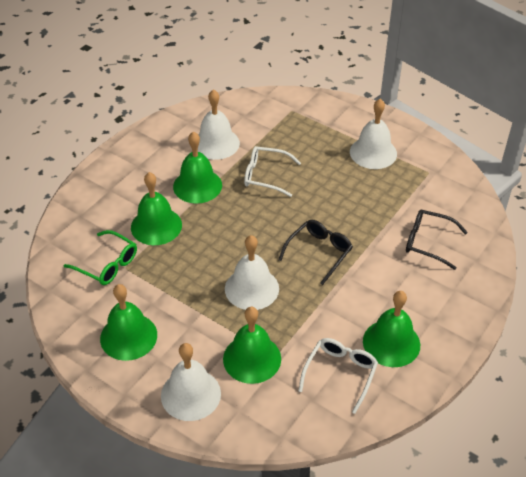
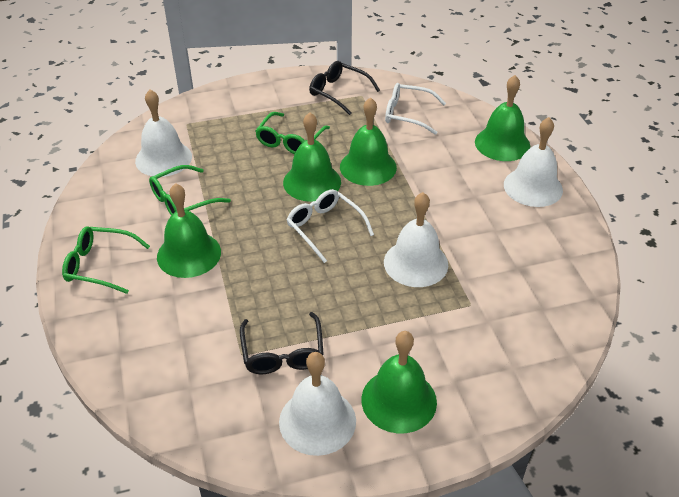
green glasses: 1 -> 3

